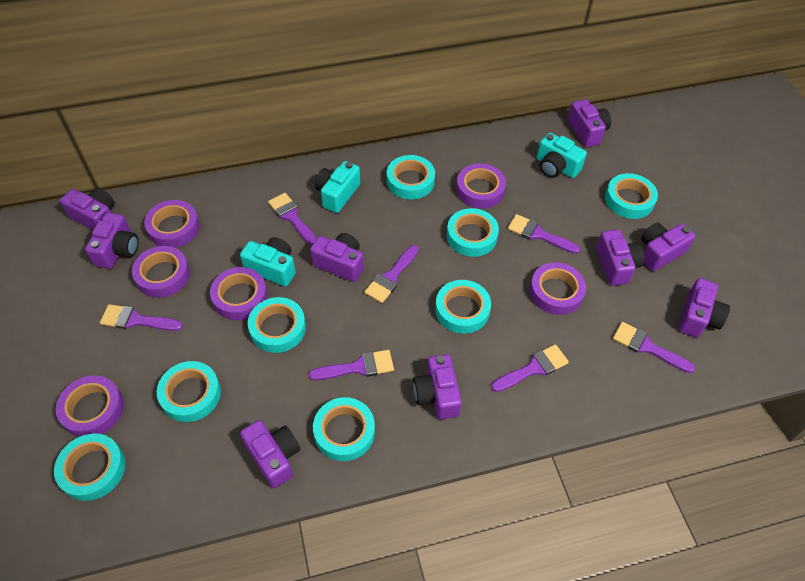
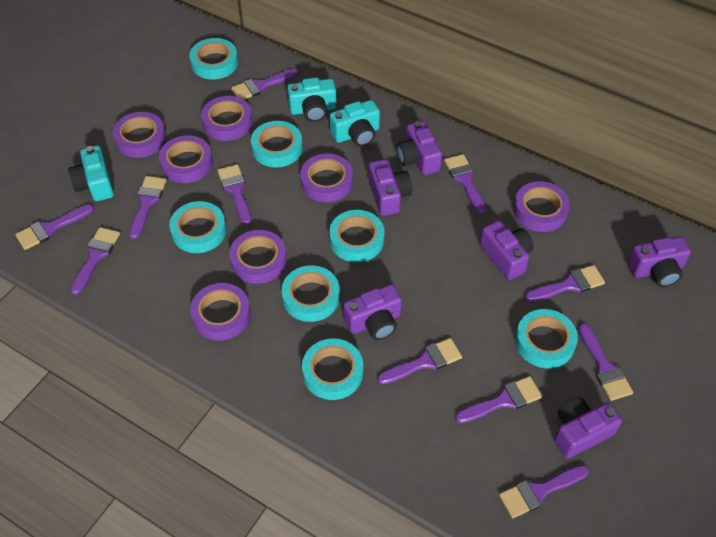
purple brush: 7 -> 11
purple camera: 9 -> 6
purple tape: 6 -> 7
turquoise tape: 8 -> 7

